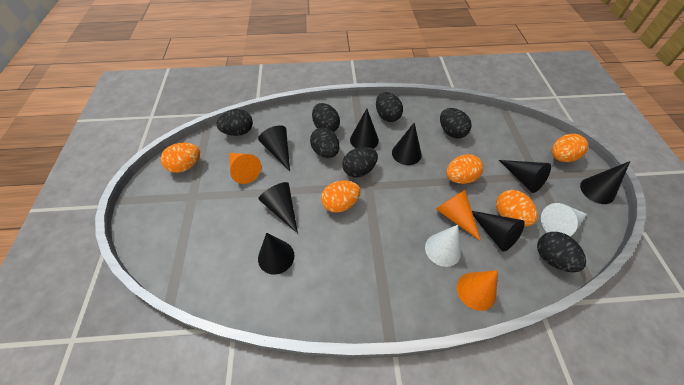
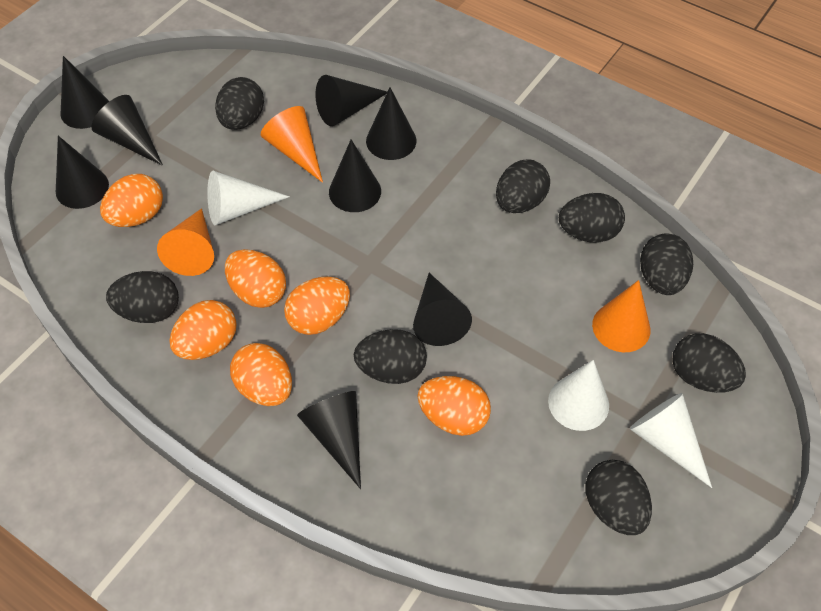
black egg: 7 -> 8
orange egg: 5 -> 6
white cone: 2 -> 3

